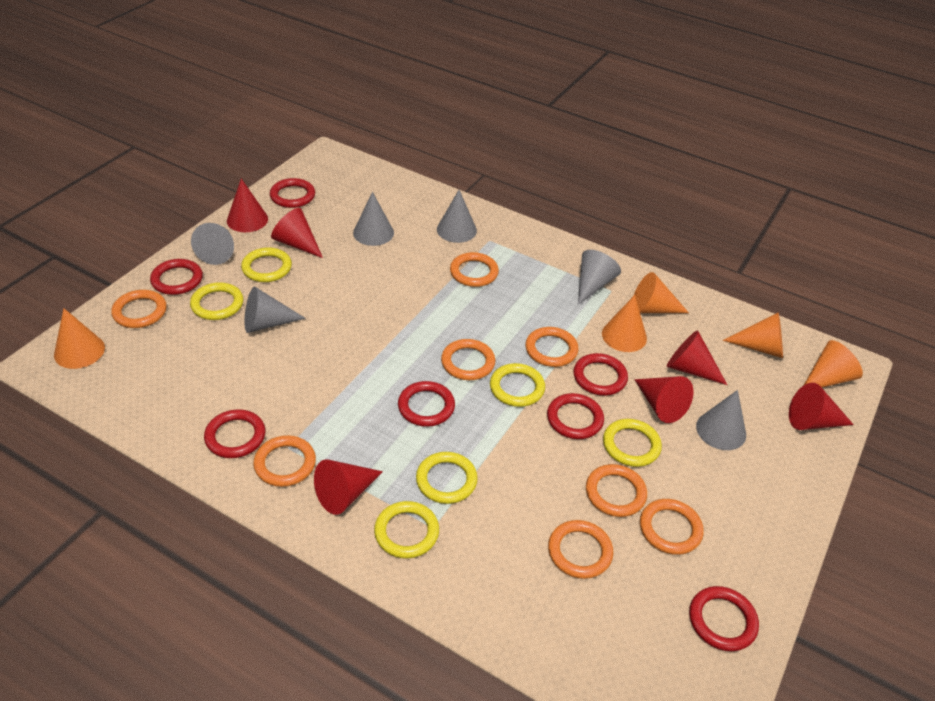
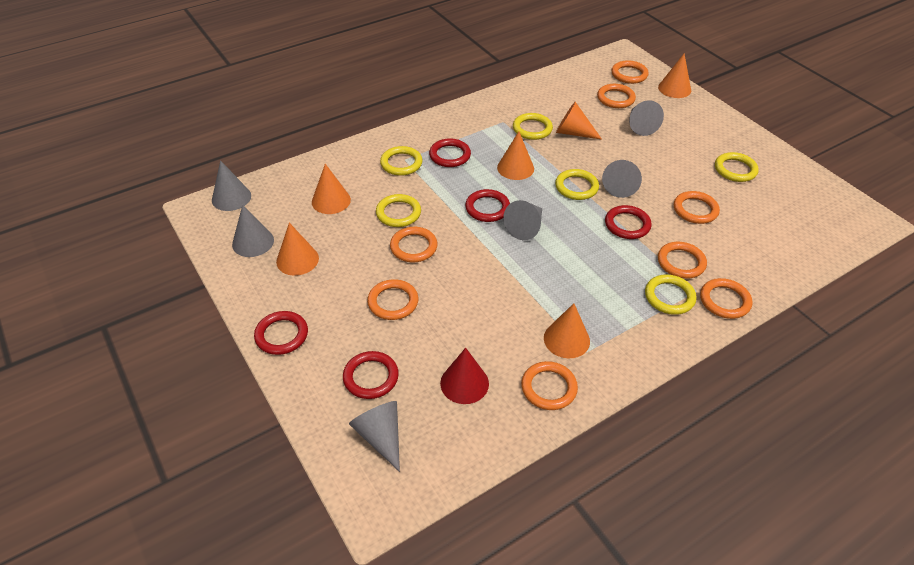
orange cone: 5 -> 6
red cone: 6 -> 1
red ring: 7 -> 5

